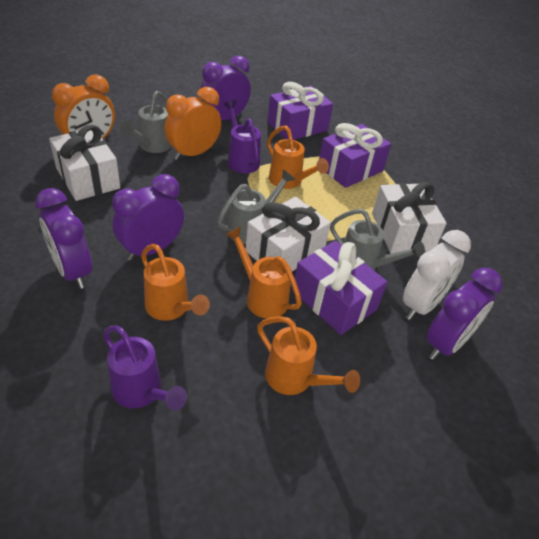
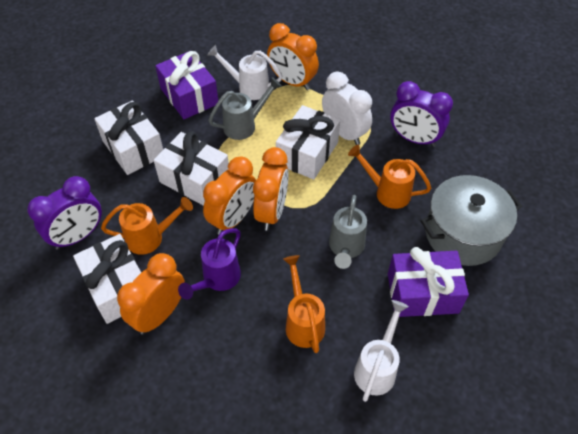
grey pot: 0 -> 1
grey watering can: 3 -> 2
orange clock: 2 -> 4
orange watering can: 4 -> 3
purple clock: 4 -> 2
purple gift: 3 -> 2
purple watering can: 2 -> 1
white gift: 3 -> 4
white watering can: 0 -> 2

